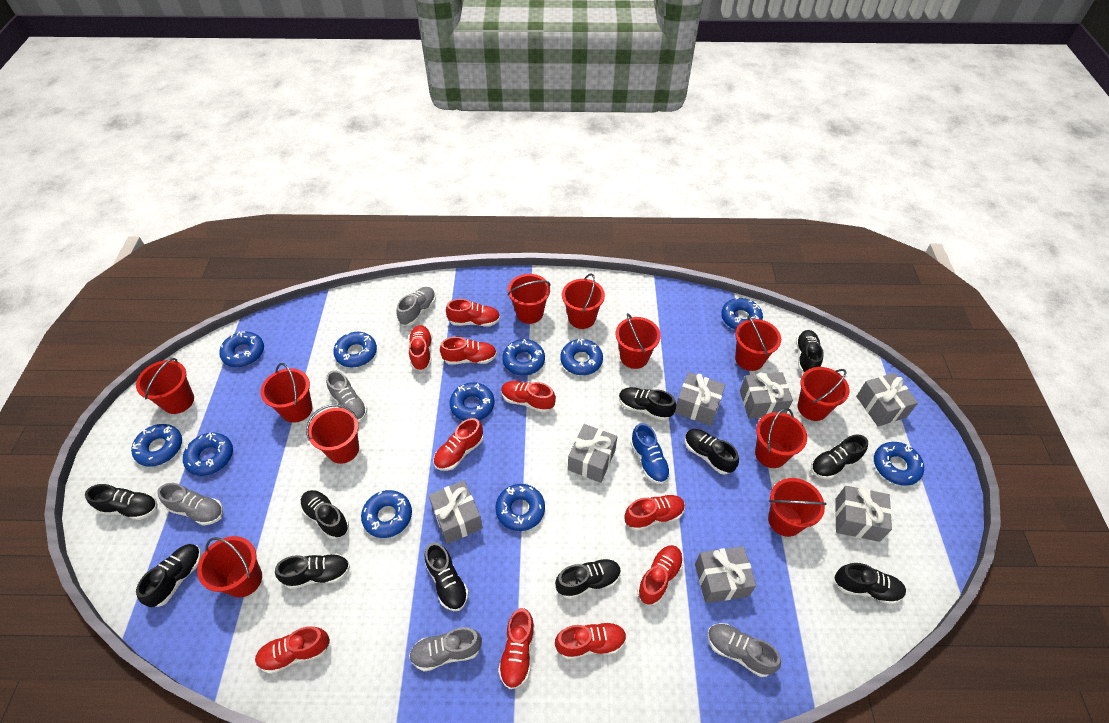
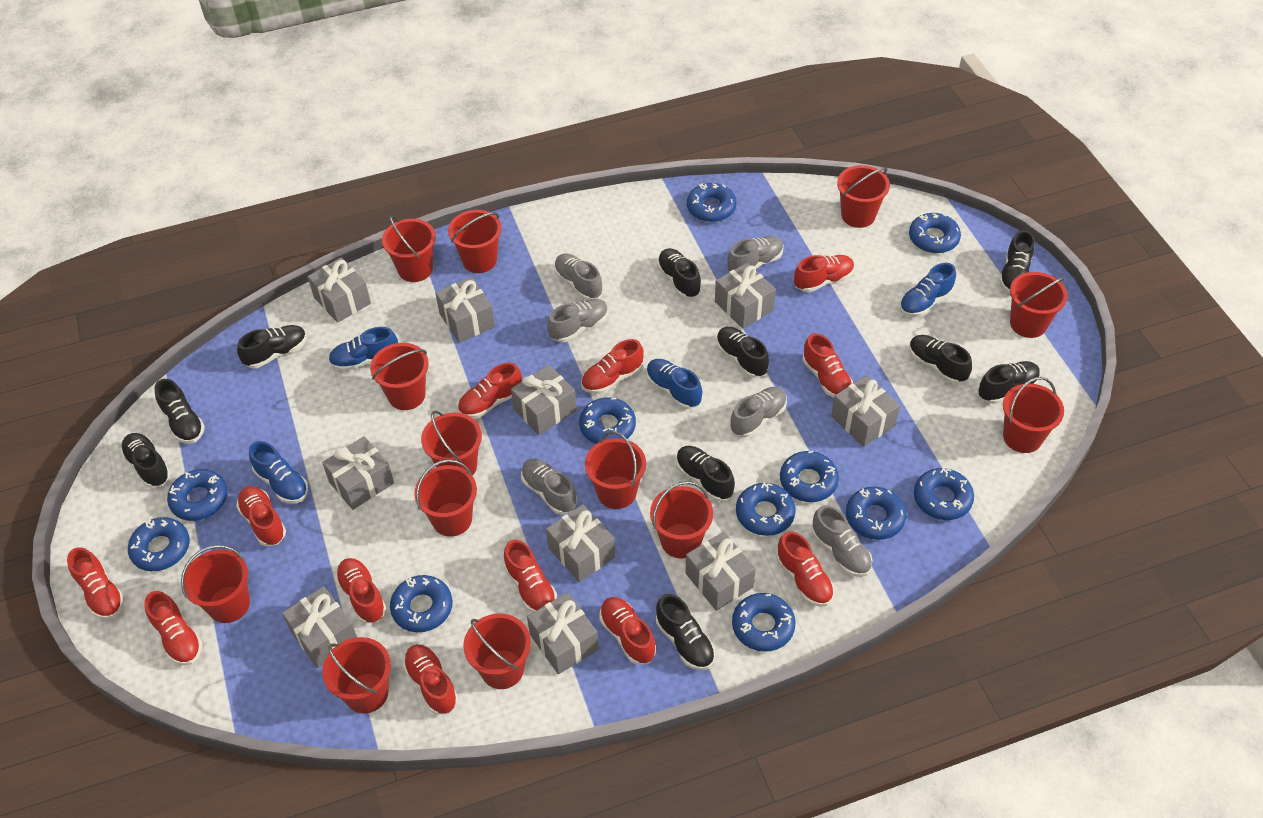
black shoe: 11 -> 10
blue shoe: 1 -> 4
grey gift: 7 -> 10
grey shoe: 5 -> 6
red bucket: 11 -> 13
red shoe: 10 -> 12

